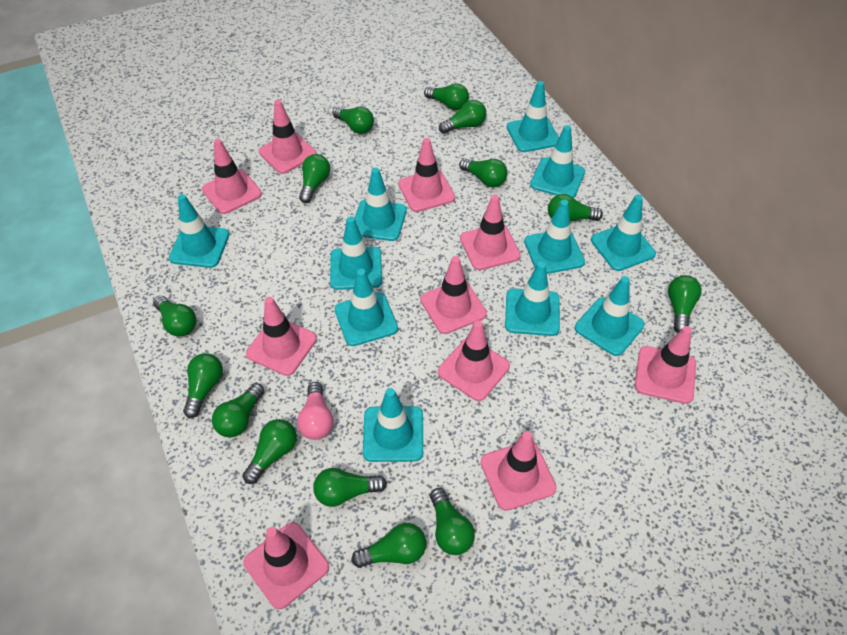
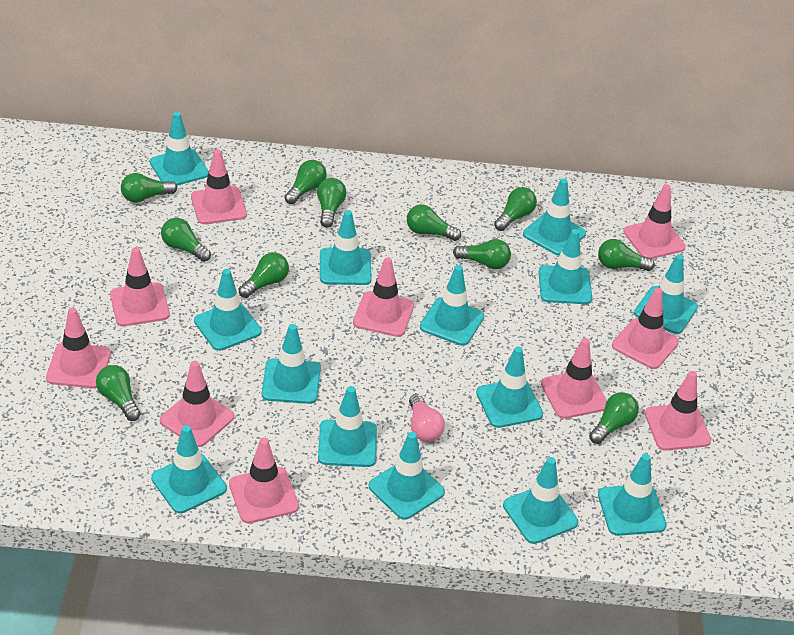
green light bulb: 14 -> 11
turquoise traffic cone: 11 -> 14

